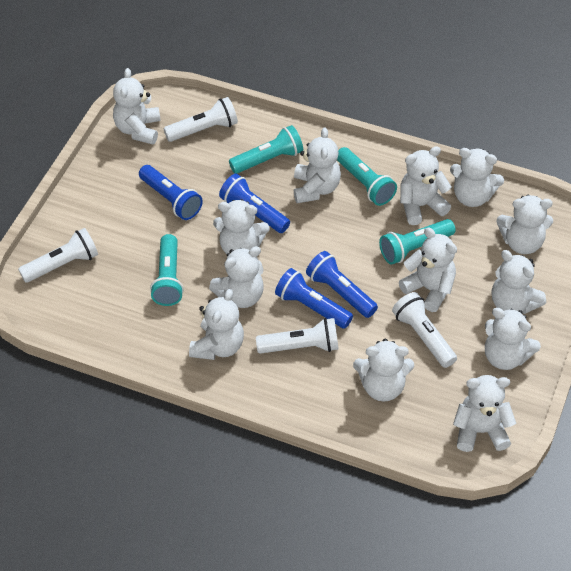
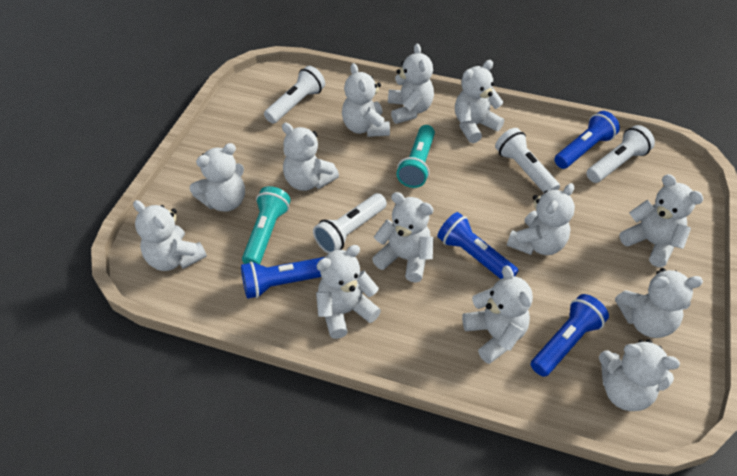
turquoise flashlight: 4 -> 2

